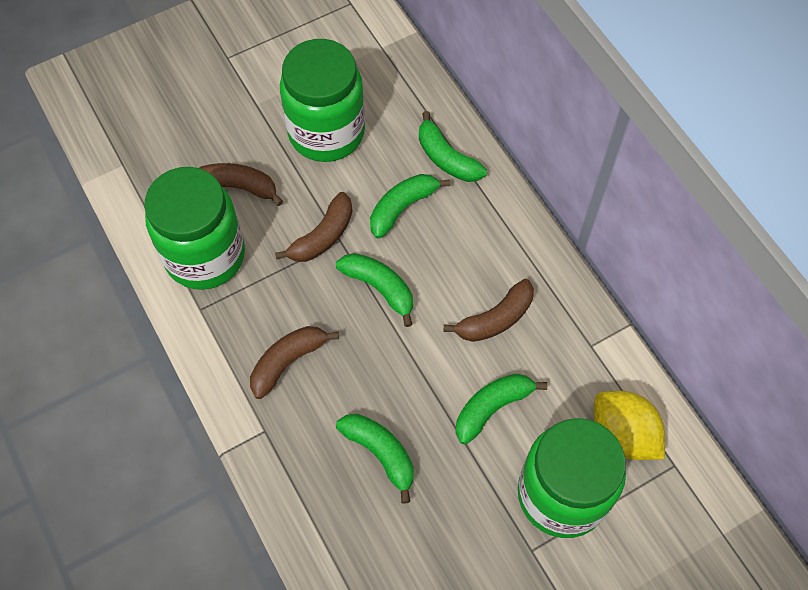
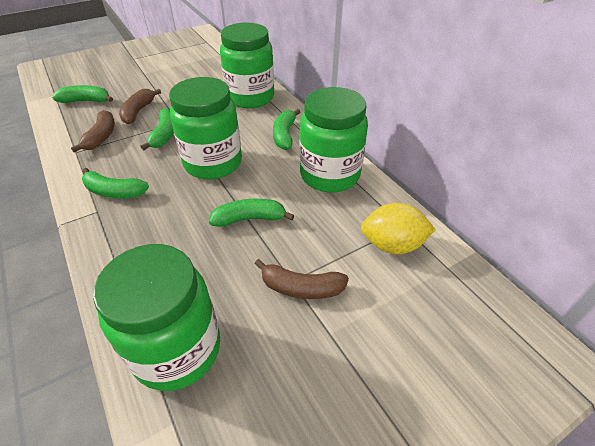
brown banana: 4 -> 3
green jar: 3 -> 4

